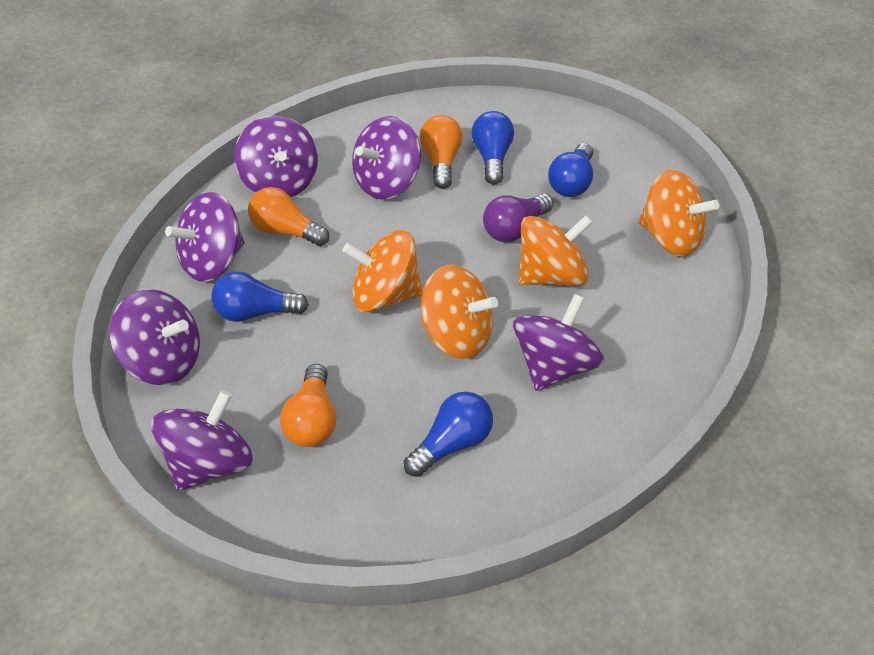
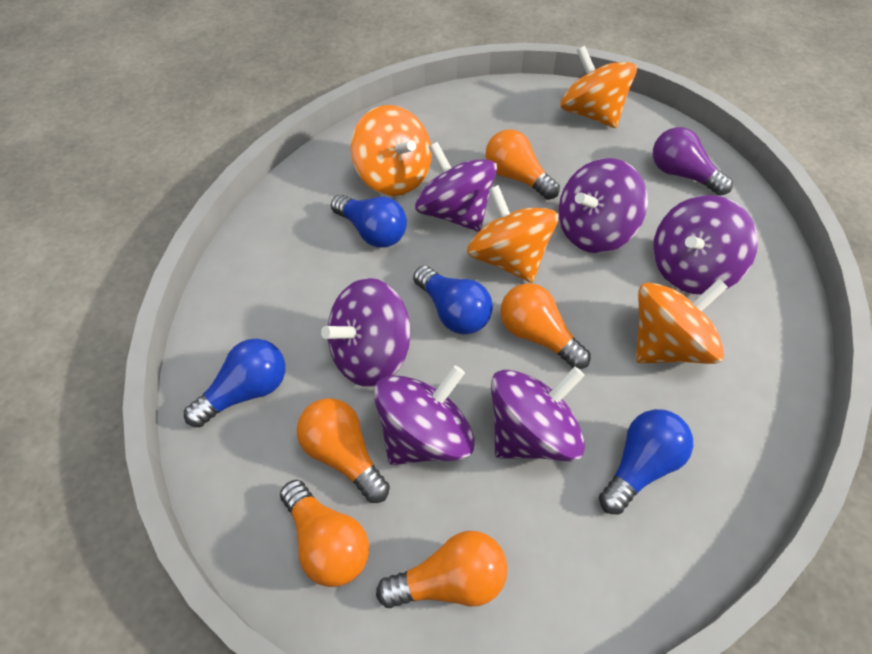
orange light bulb: 3 -> 5

